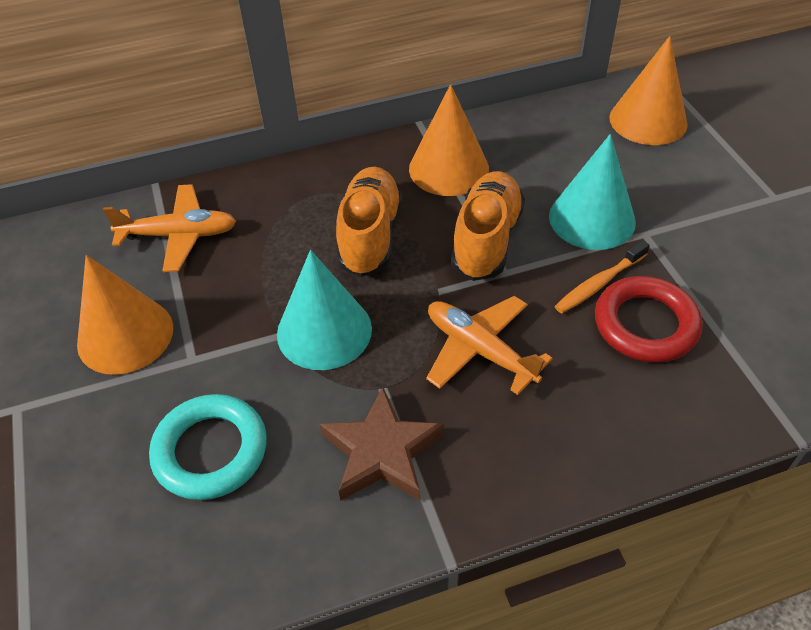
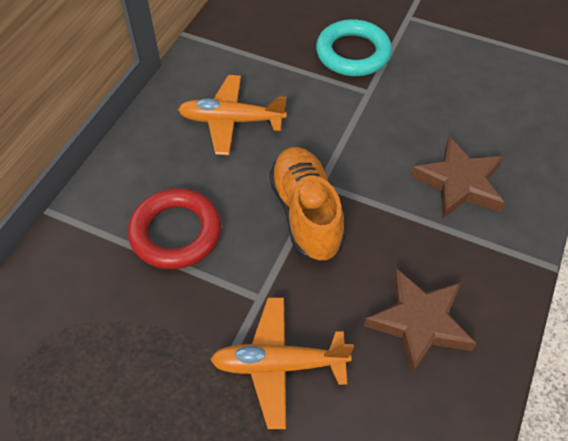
brown star: 1 -> 2
orange cone: 3 -> 0
orange shoe: 2 -> 1
orange toothbrush: 1 -> 0
turquoise cone: 2 -> 0

